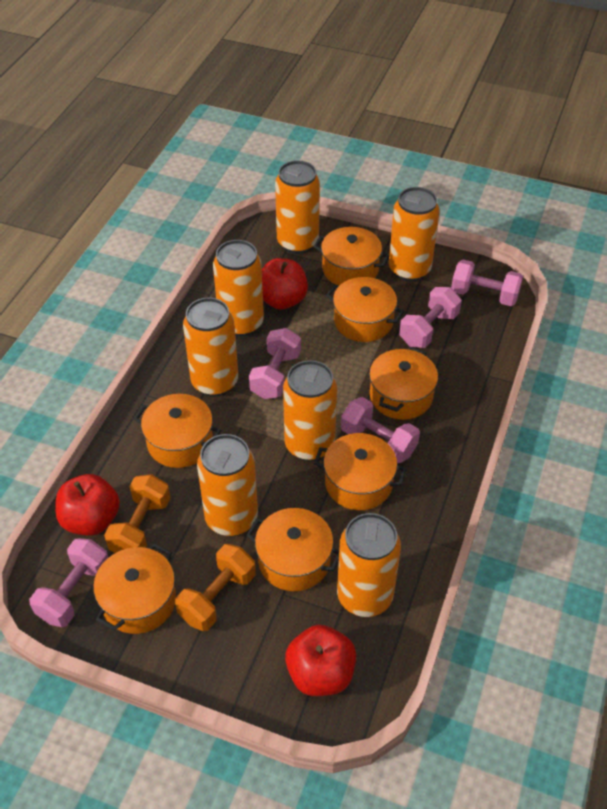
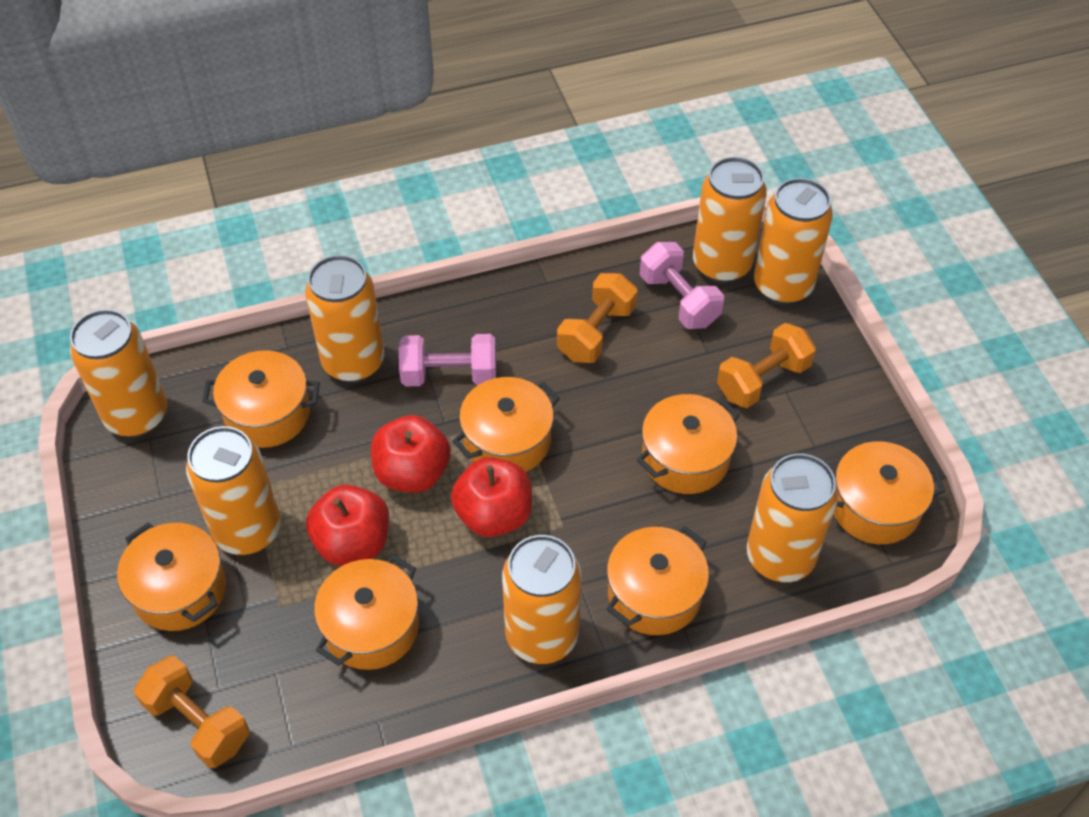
orange dumbbell: 2 -> 3
pink dumbbell: 5 -> 2

